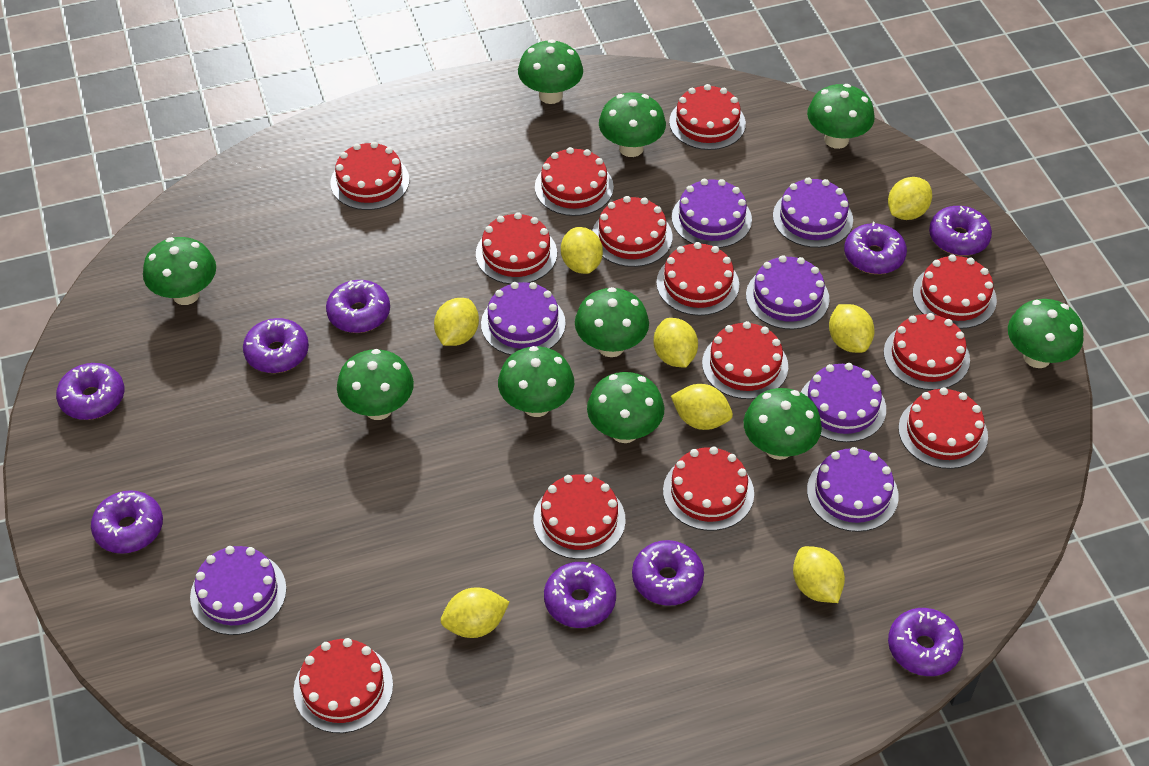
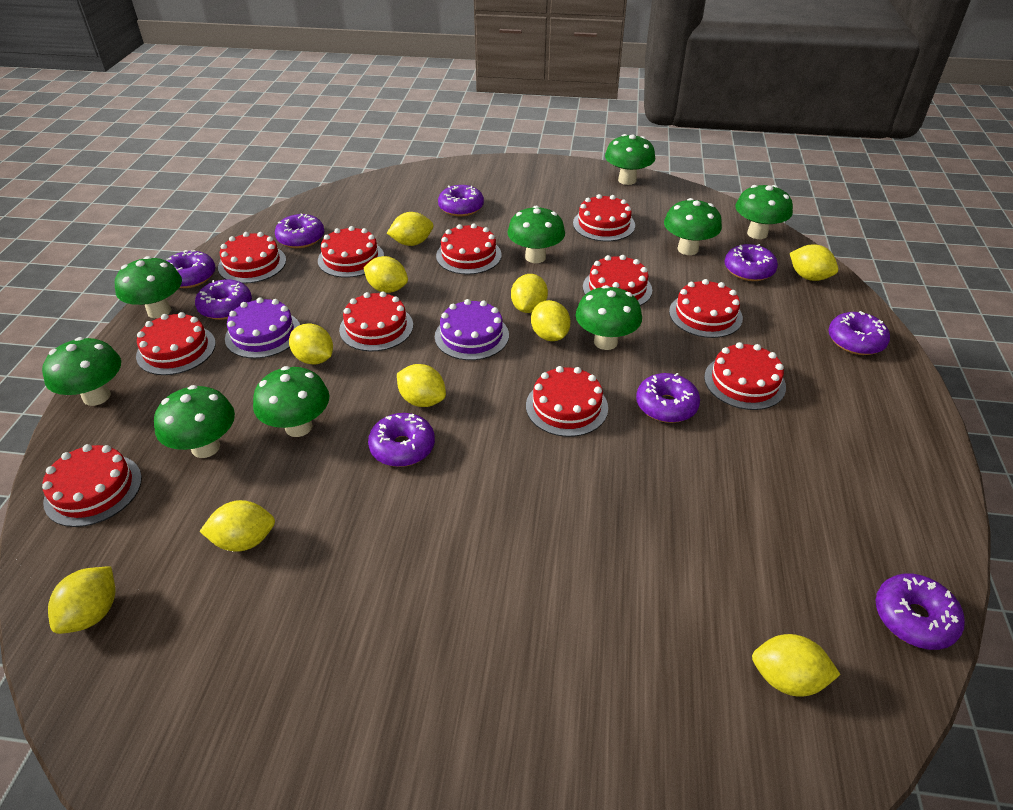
green mushroom: 10 -> 9
purple cake: 7 -> 2
red cake: 13 -> 11
yellow lemon: 8 -> 10

